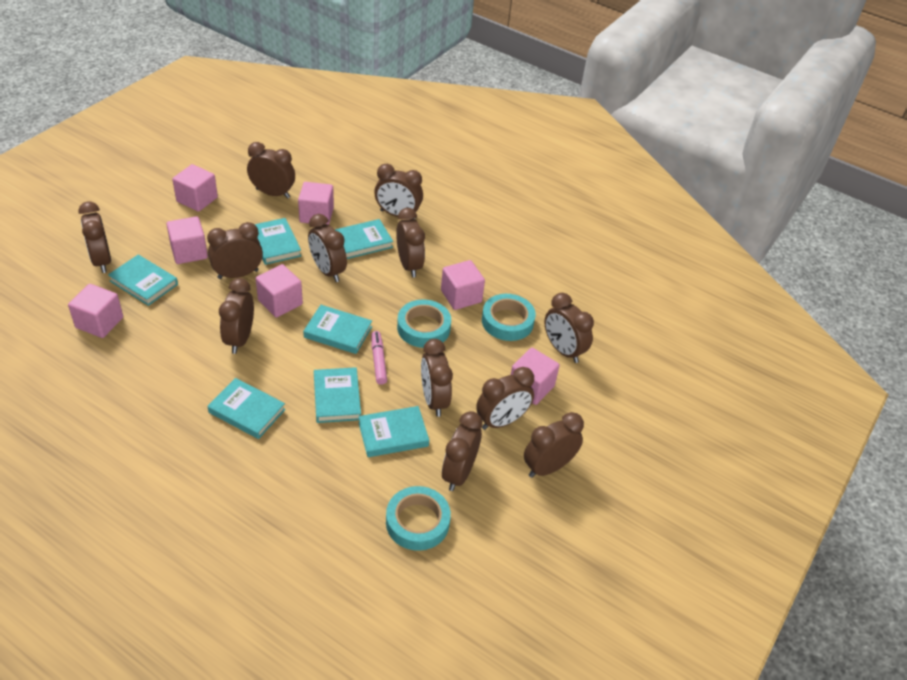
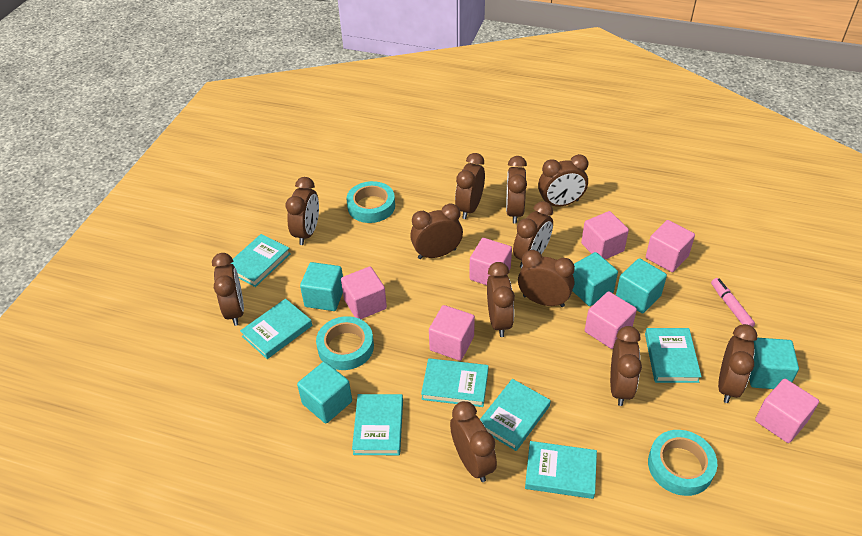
turquoise cube: 0 -> 5

